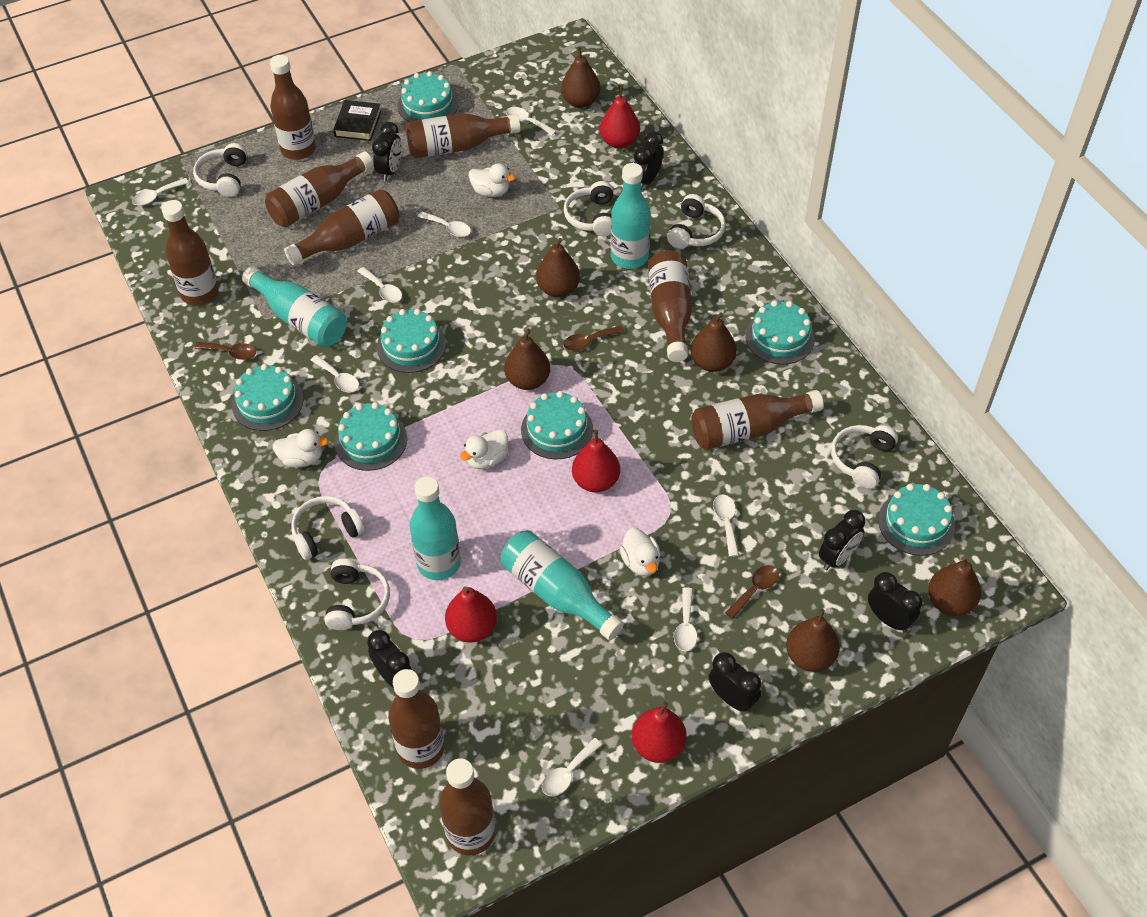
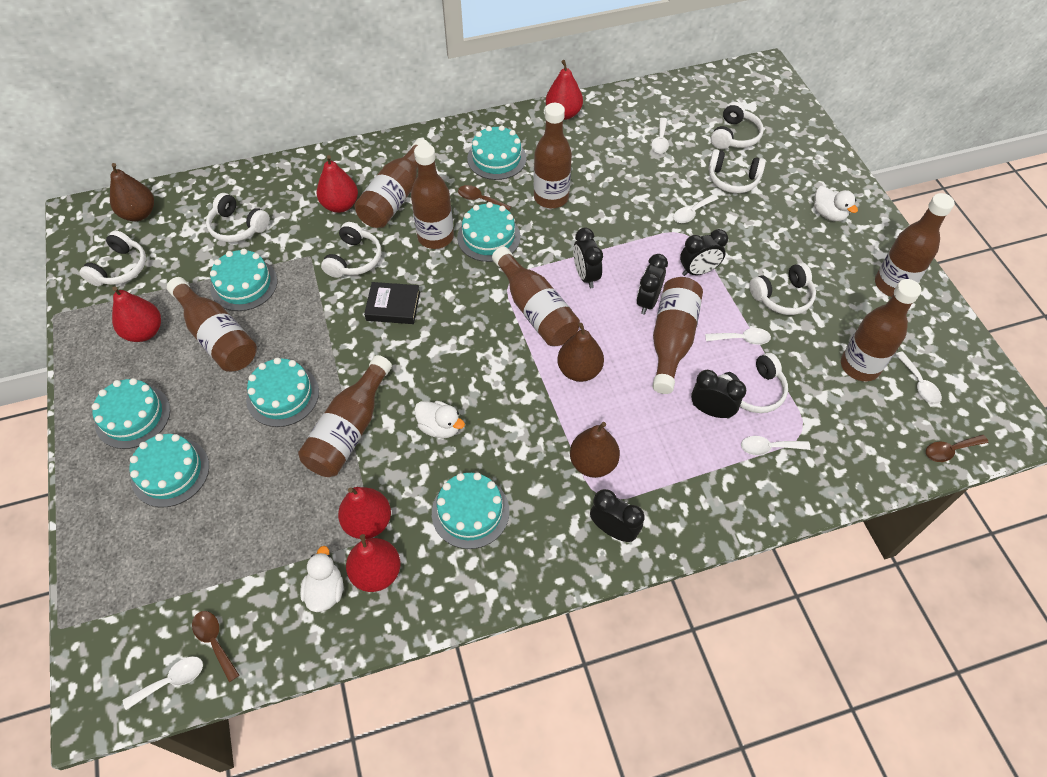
black clock: 6 -> 5
brown pear: 6 -> 3
red pear: 4 -> 5
turquoise bottle: 4 -> 0
white duck: 4 -> 3
white headphones: 6 -> 7
white spoon: 8 -> 6

